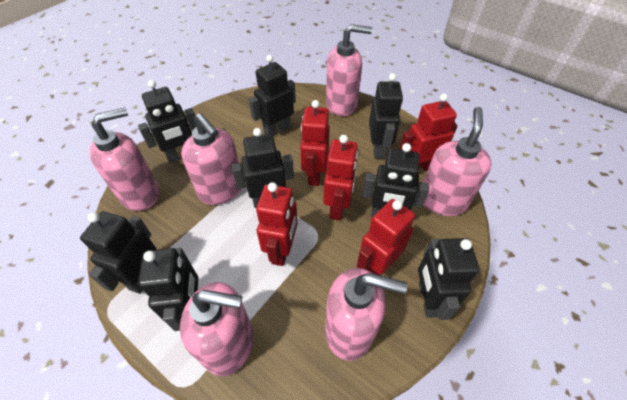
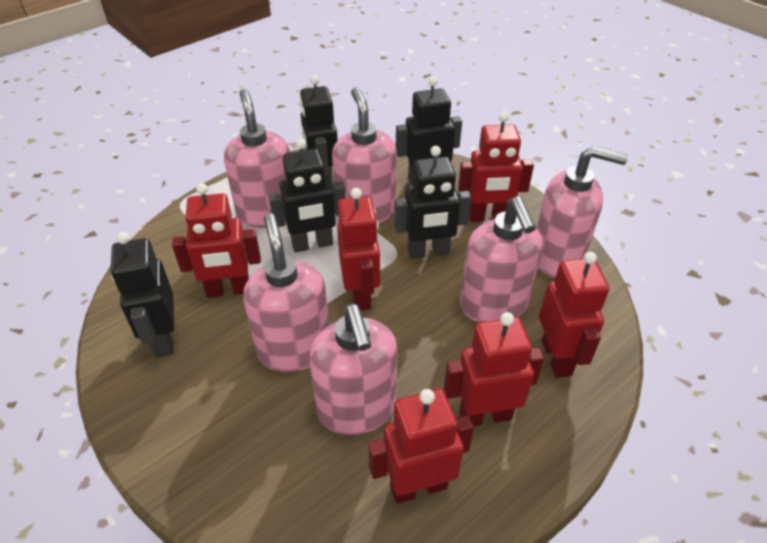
black robot: 8 -> 5
red robot: 5 -> 6

